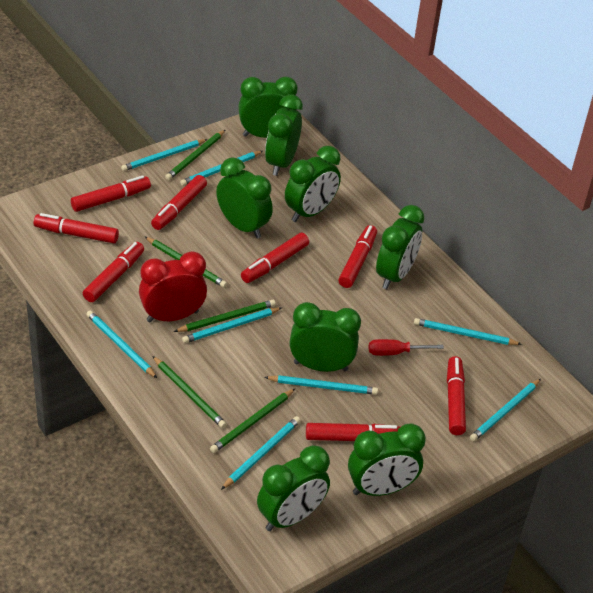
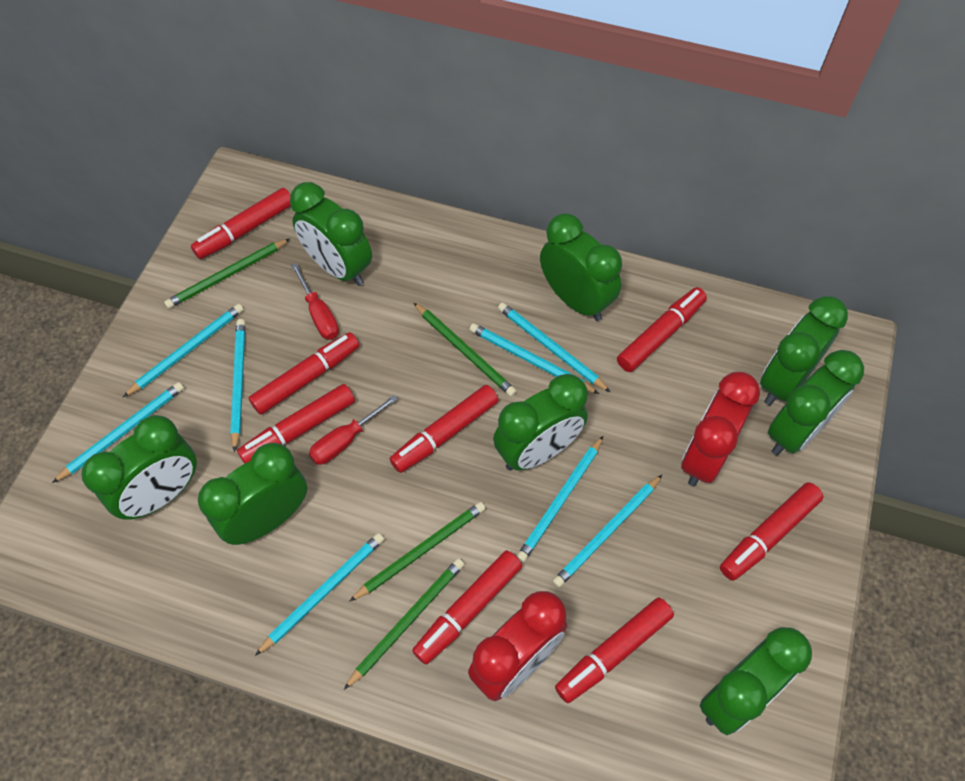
green pencil: 5 -> 4
red clock: 1 -> 2
red screwdriver: 1 -> 2

